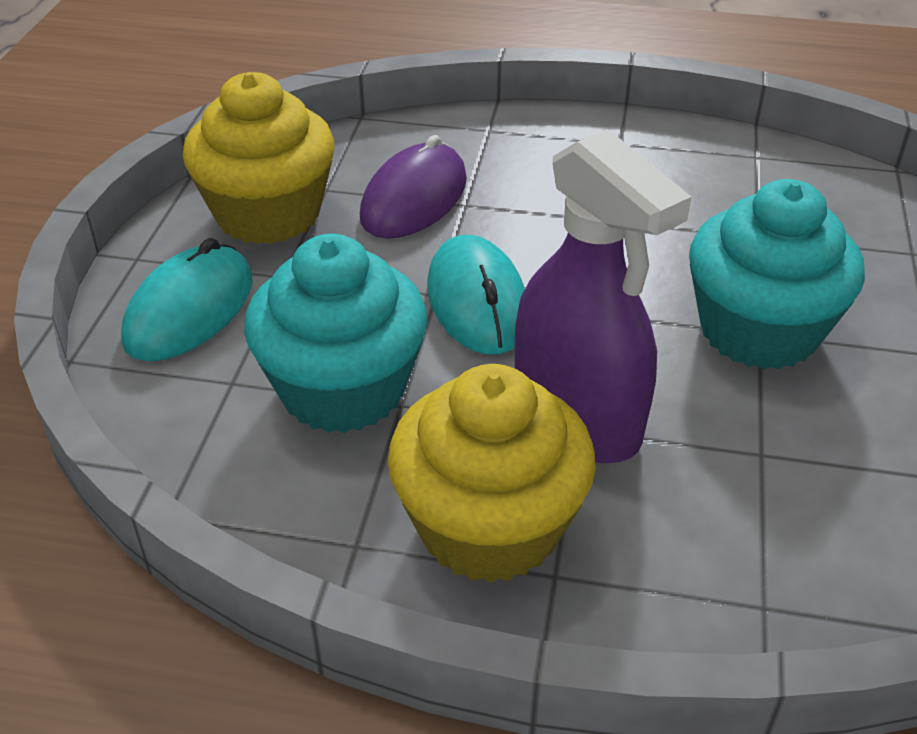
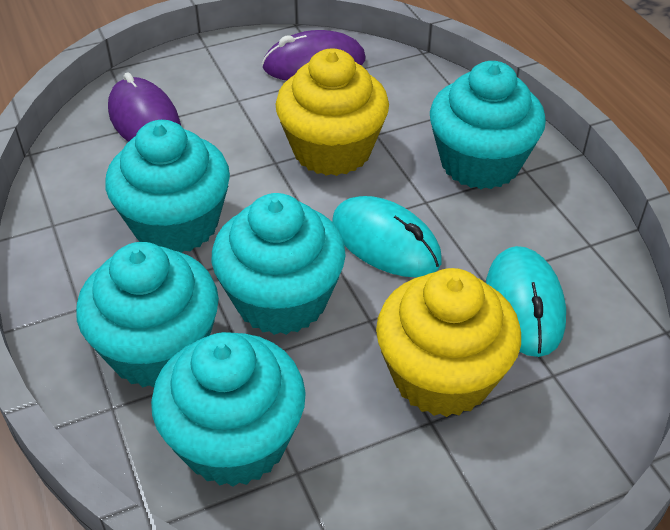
purple mouse: 1 -> 2
purple spray bottle: 1 -> 0
turquoise cupcake: 2 -> 5

